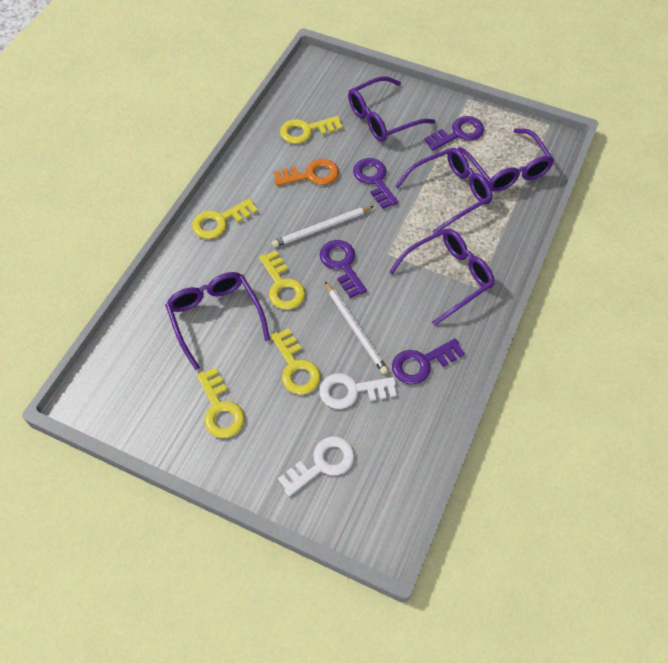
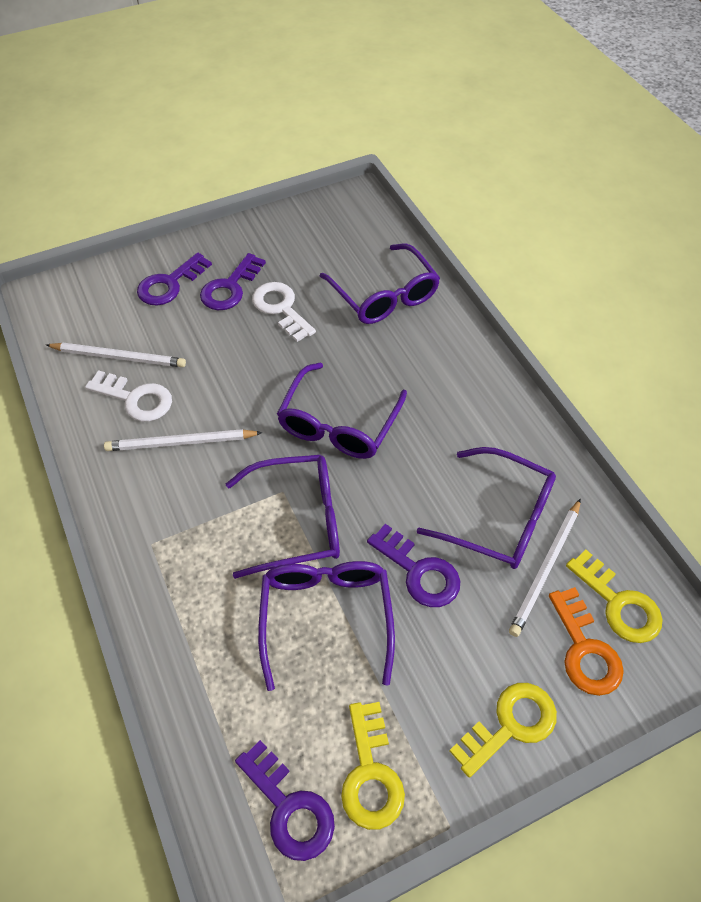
white pencil: 2 -> 3
yellow key: 5 -> 3

